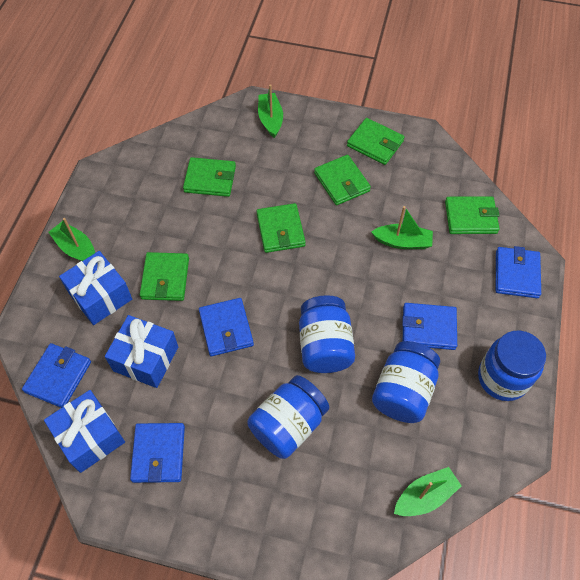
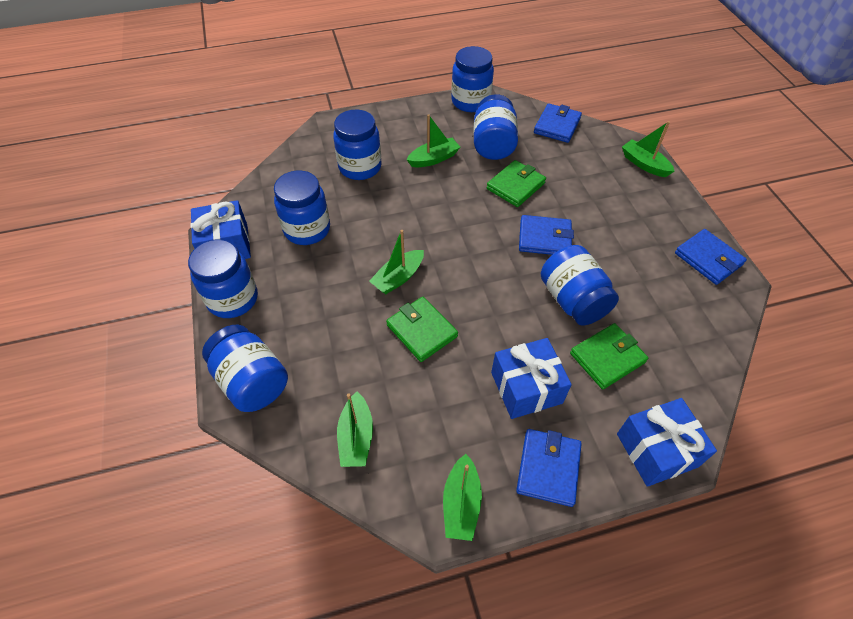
blue jar: 4 -> 7
blue wallet: 5 -> 4
green boat: 4 -> 5
green wallet: 6 -> 3

